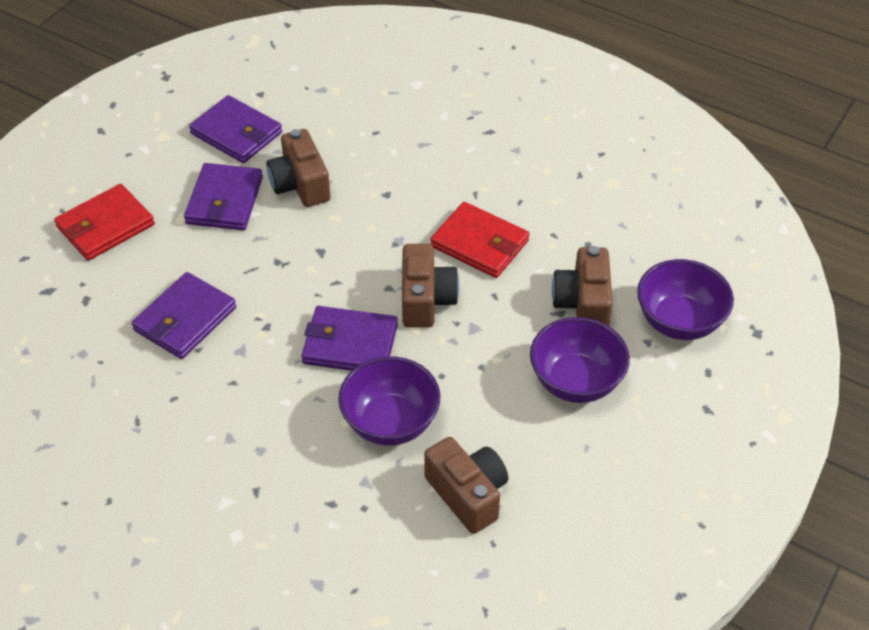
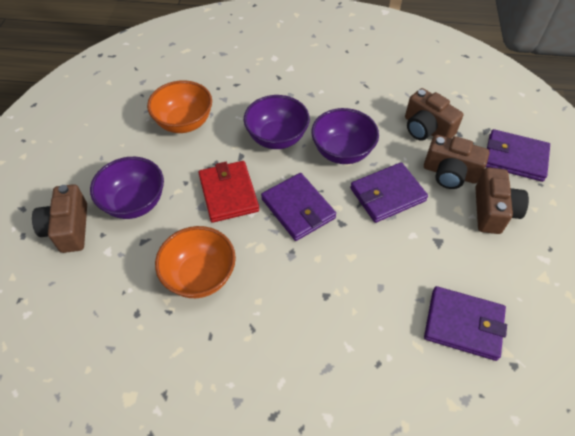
orange bowl: 0 -> 2
red wallet: 2 -> 1

